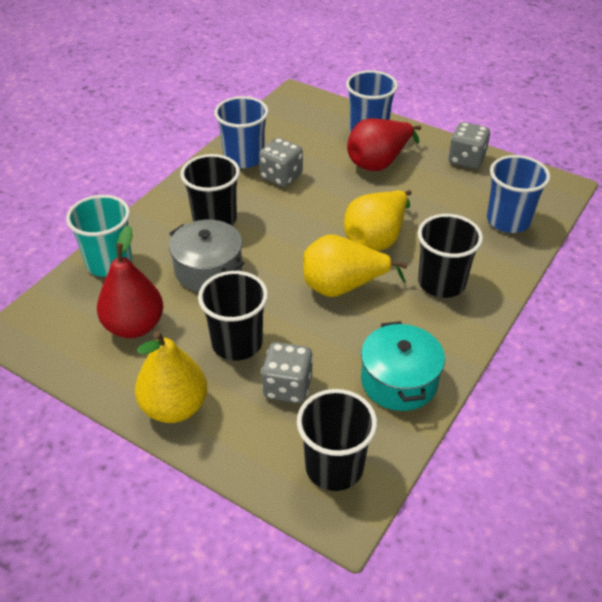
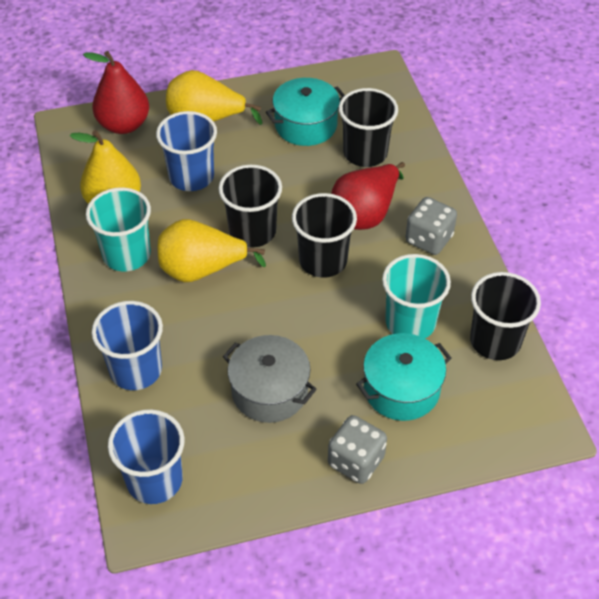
grey dice: 3 -> 2
turquoise cup: 1 -> 2
turquoise pot: 1 -> 2

